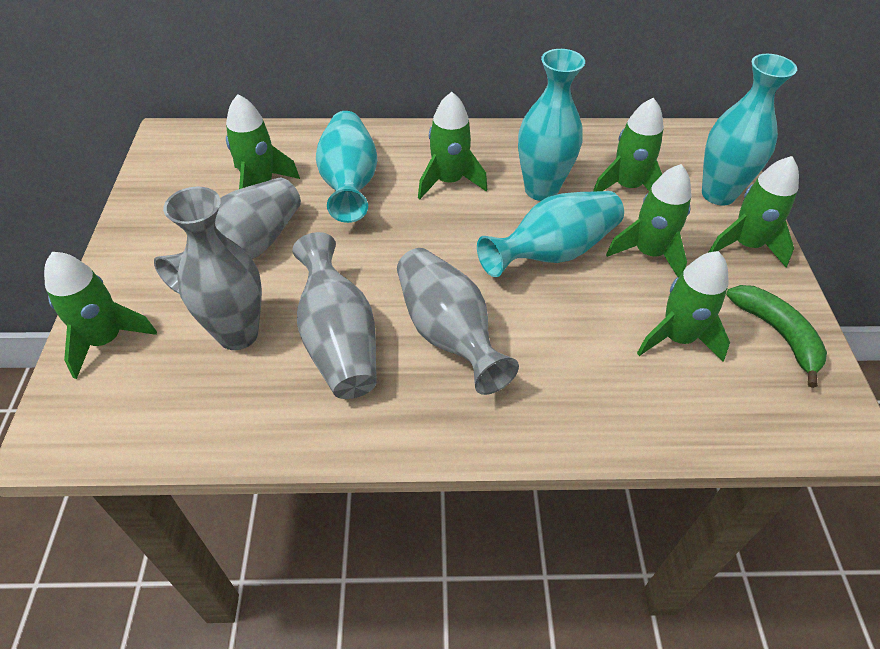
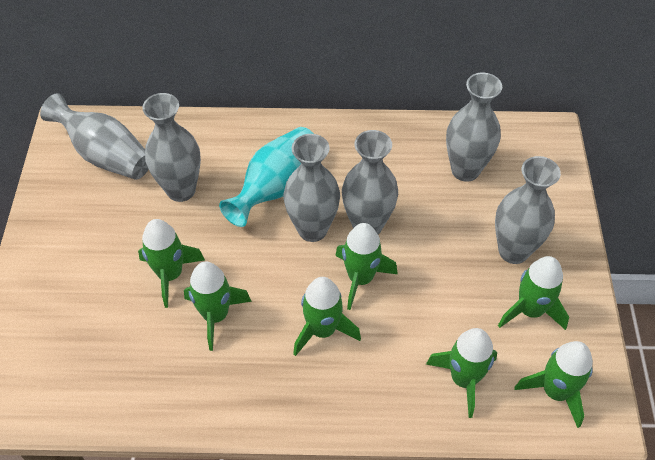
green banana: 1 -> 0
grey vase: 4 -> 6
turquoise vase: 4 -> 1

